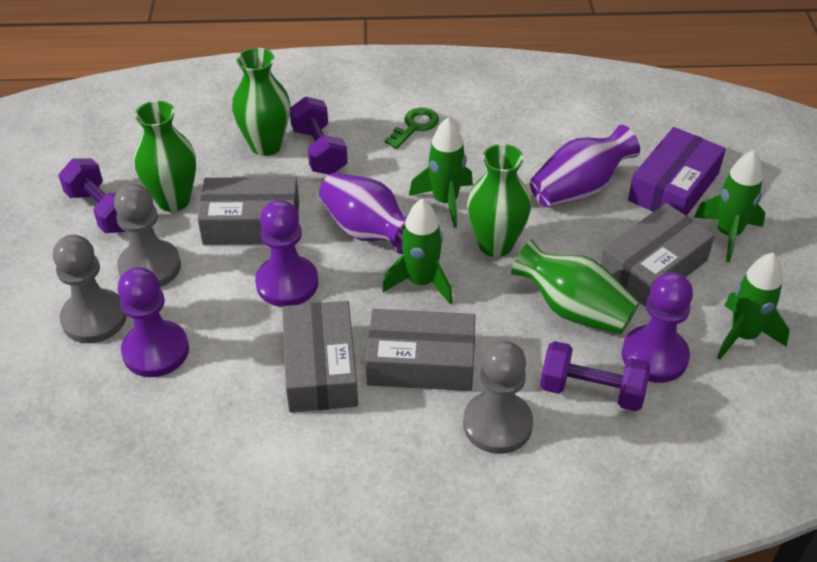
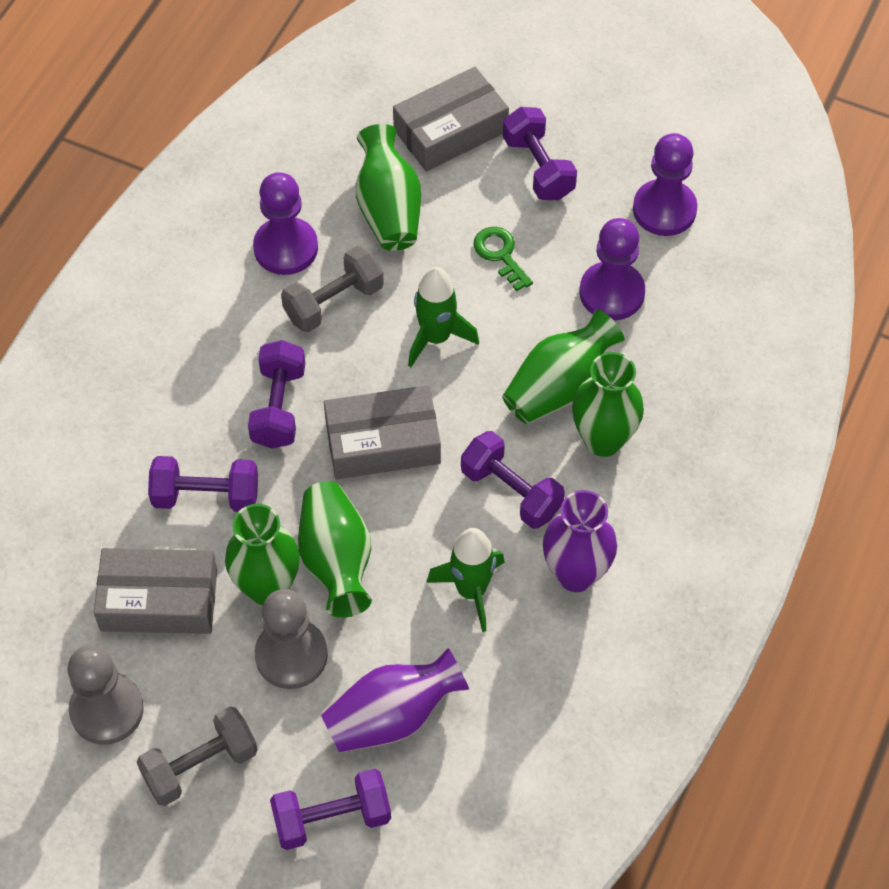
green rocket: 4 -> 2
green vase: 4 -> 5
grey box: 4 -> 3
grey dumbbell: 0 -> 2
grey pawn: 3 -> 2
purple box: 1 -> 0
purple dumbbell: 3 -> 5

